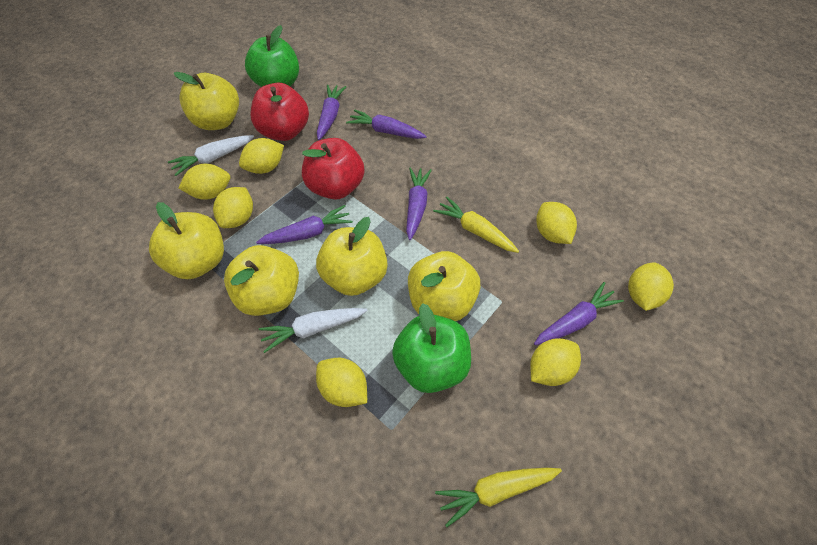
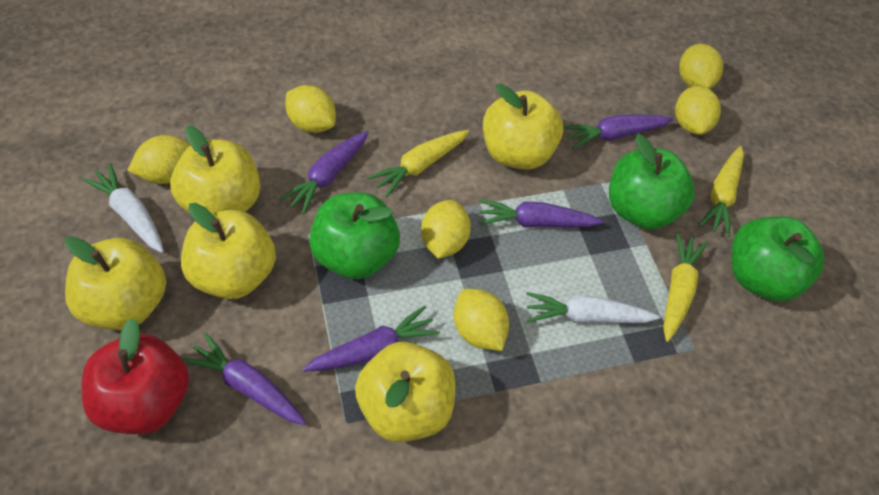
green apple: 2 -> 3
red apple: 2 -> 1
yellow carrot: 2 -> 3
yellow lemon: 7 -> 6

